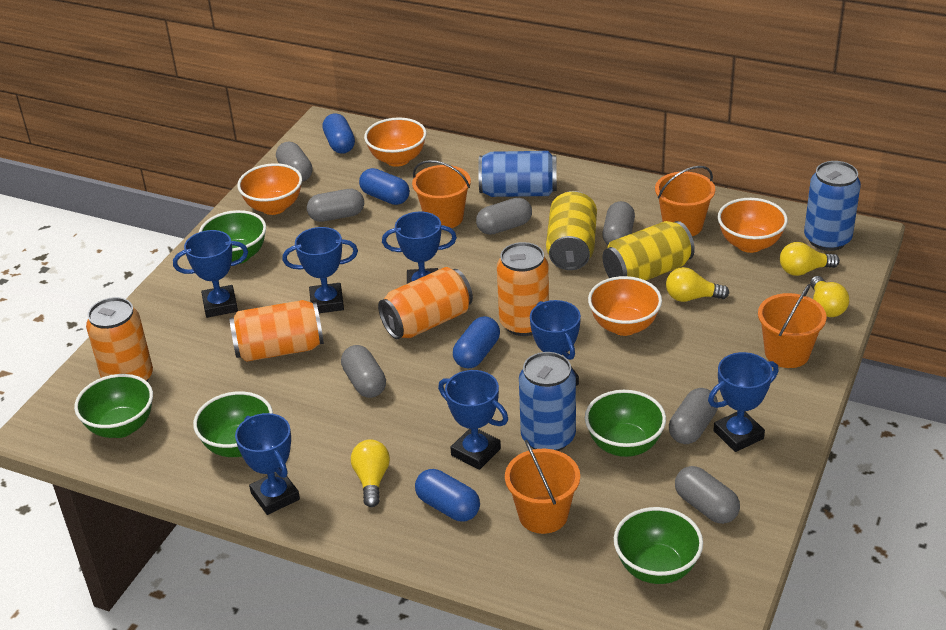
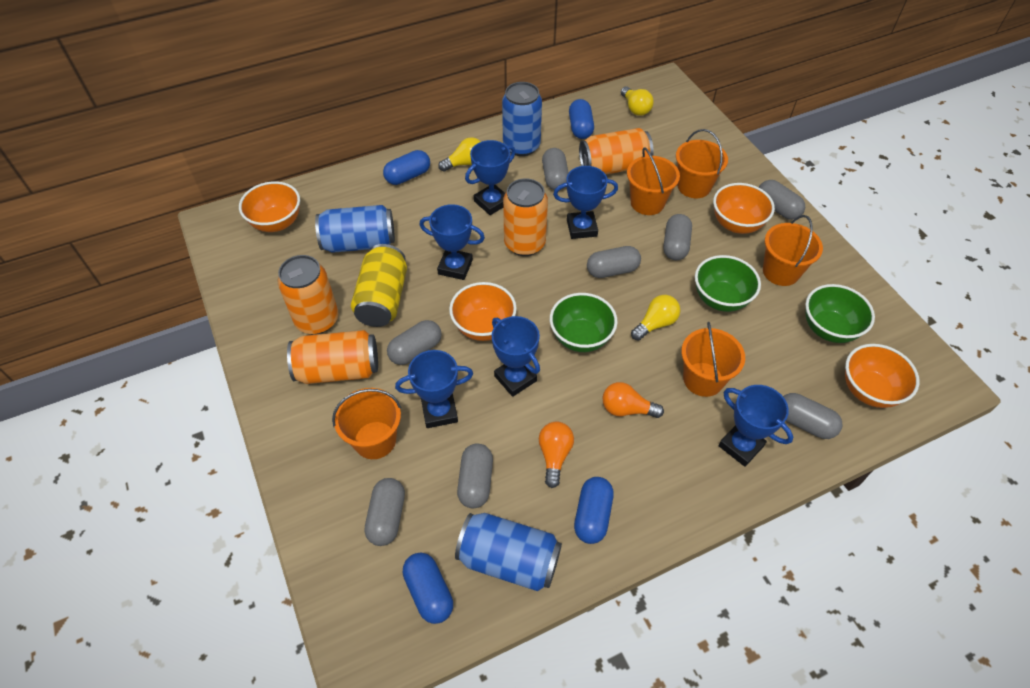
blue trophy: 7 -> 6
green bowl: 5 -> 3
grey capsule: 7 -> 8
orange bucket: 4 -> 5
orange light bulb: 0 -> 2
yellow can: 2 -> 1
yellow light bulb: 4 -> 3

